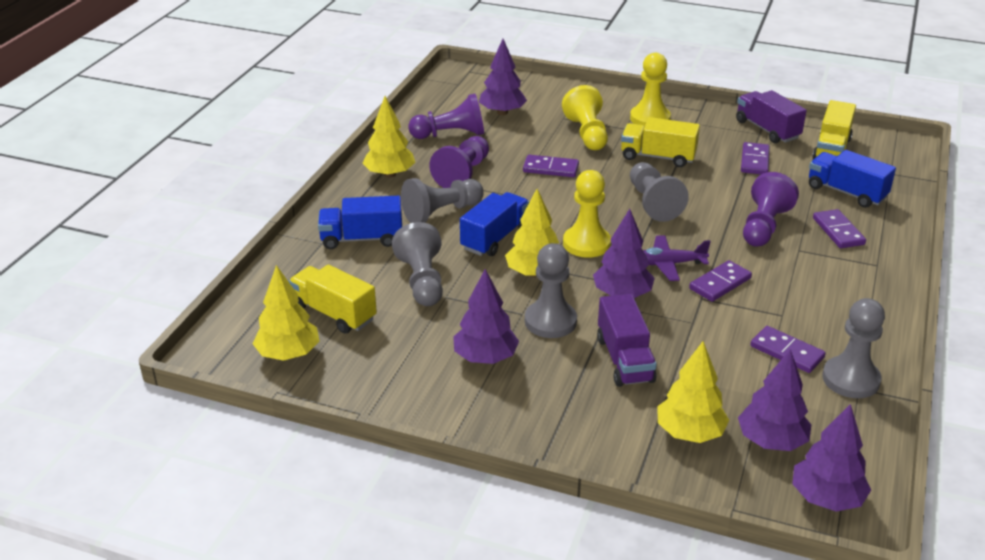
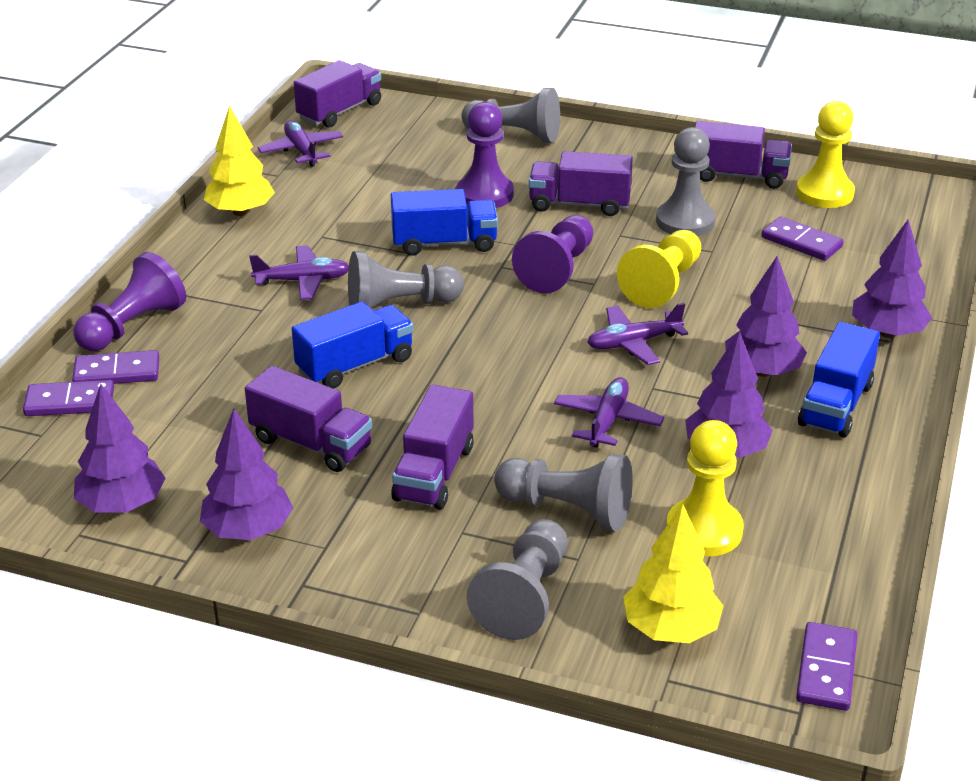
purple domino: 5 -> 4
purple plane: 1 -> 4
purple truck: 2 -> 5
yellow tree: 4 -> 2
yellow truck: 3 -> 0

